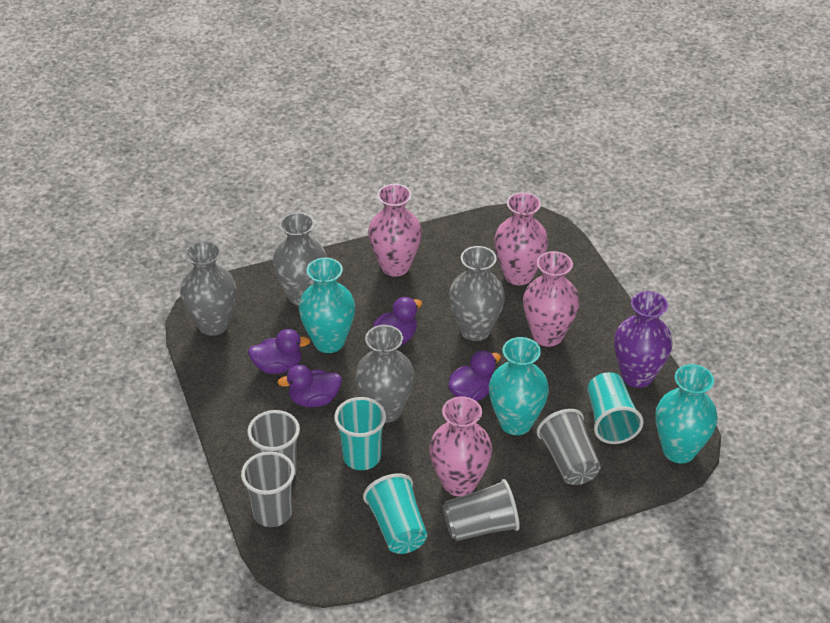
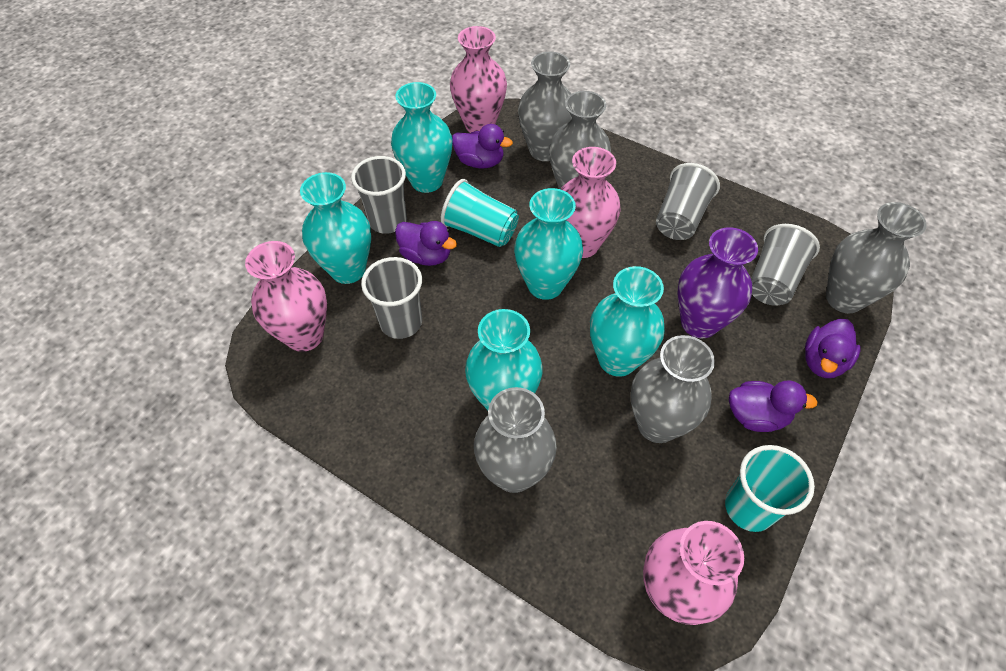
grey vase: 4 -> 5
turquoise cup: 3 -> 2
turquoise vase: 3 -> 5

